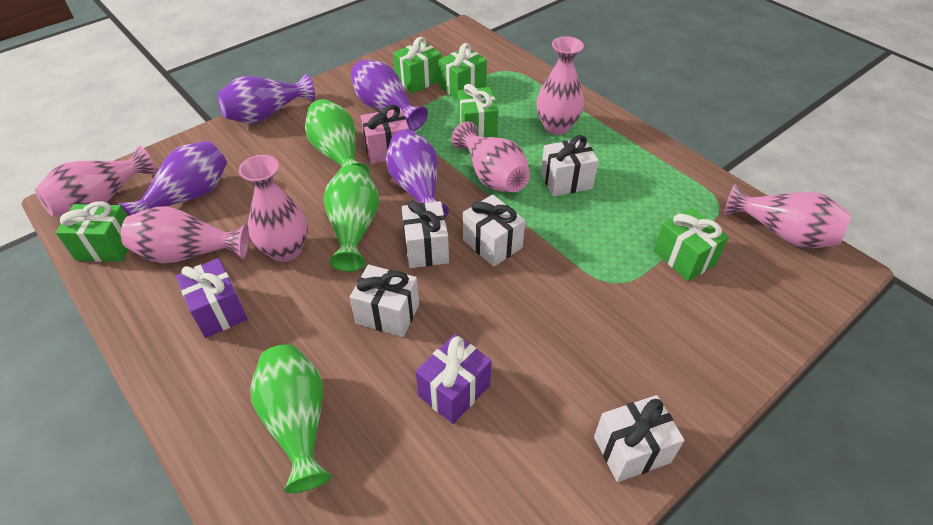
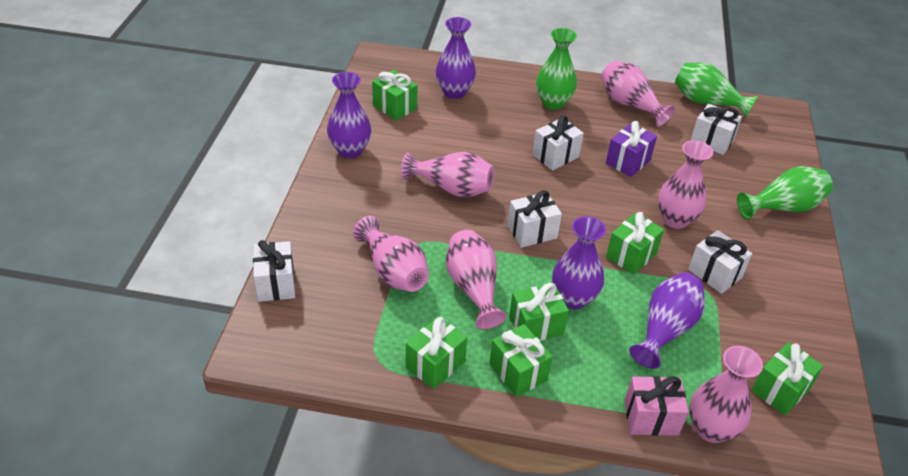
green gift: 5 -> 6
purple gift: 2 -> 1

